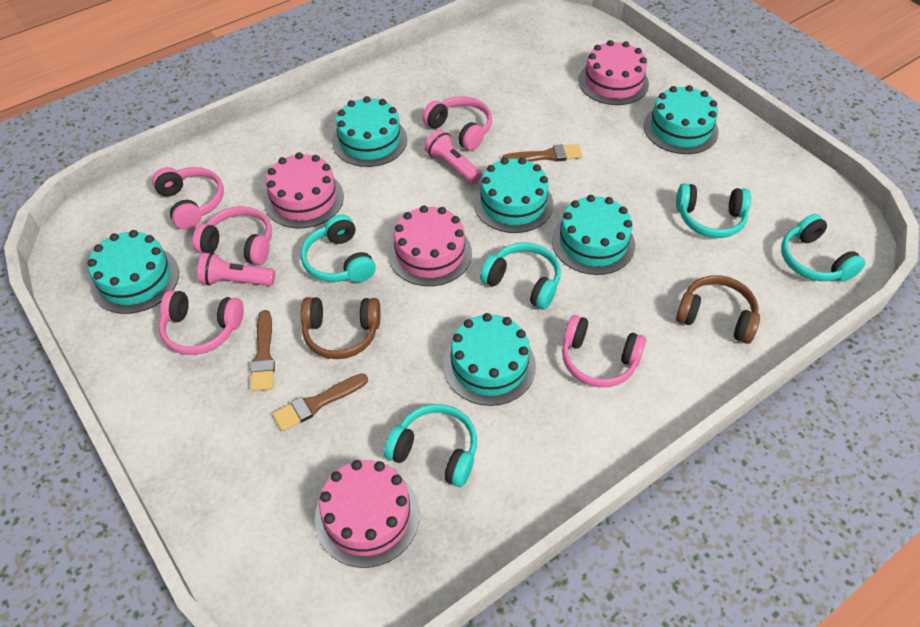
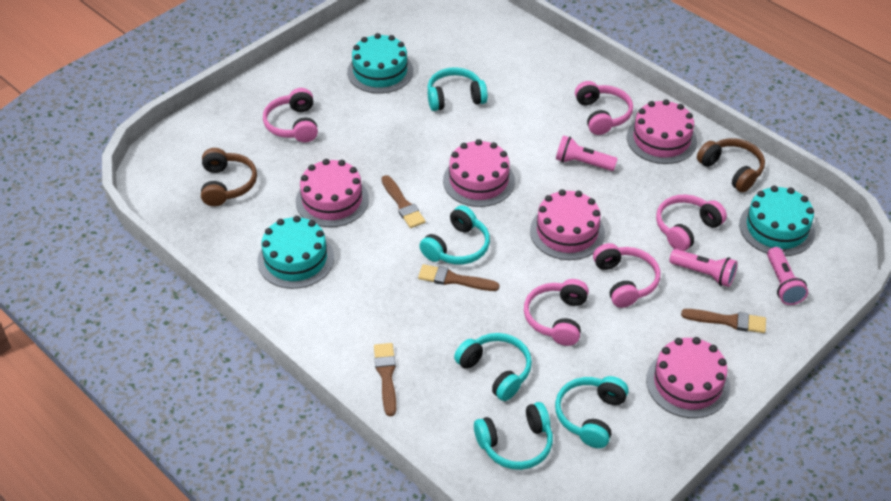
brown brush: 3 -> 4
pink cake: 4 -> 5
pink flashlight: 2 -> 3
turquoise cake: 6 -> 3

